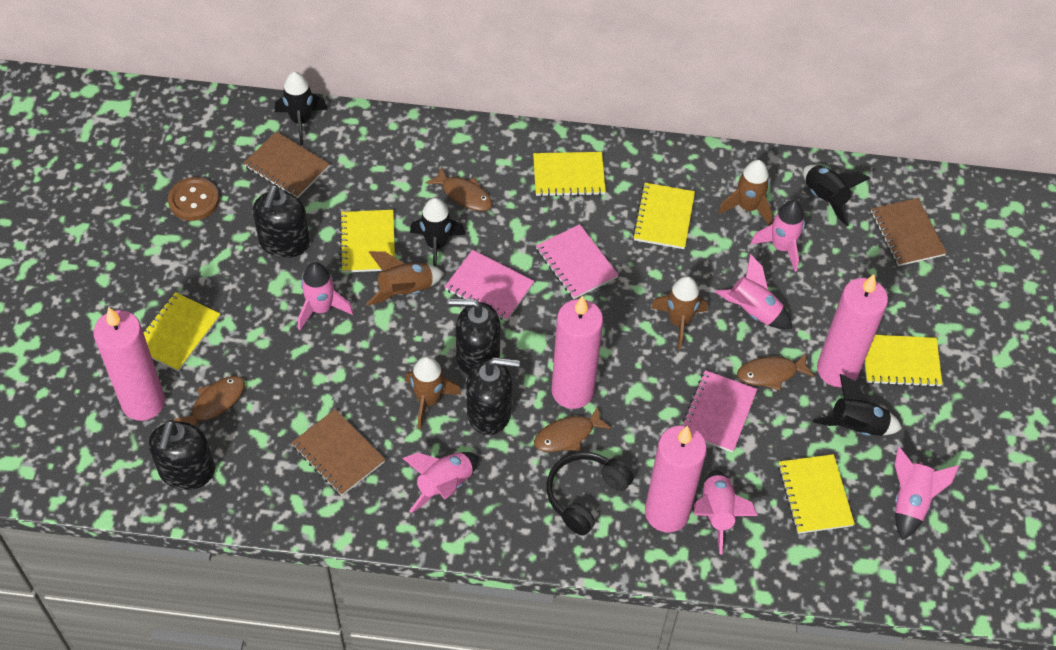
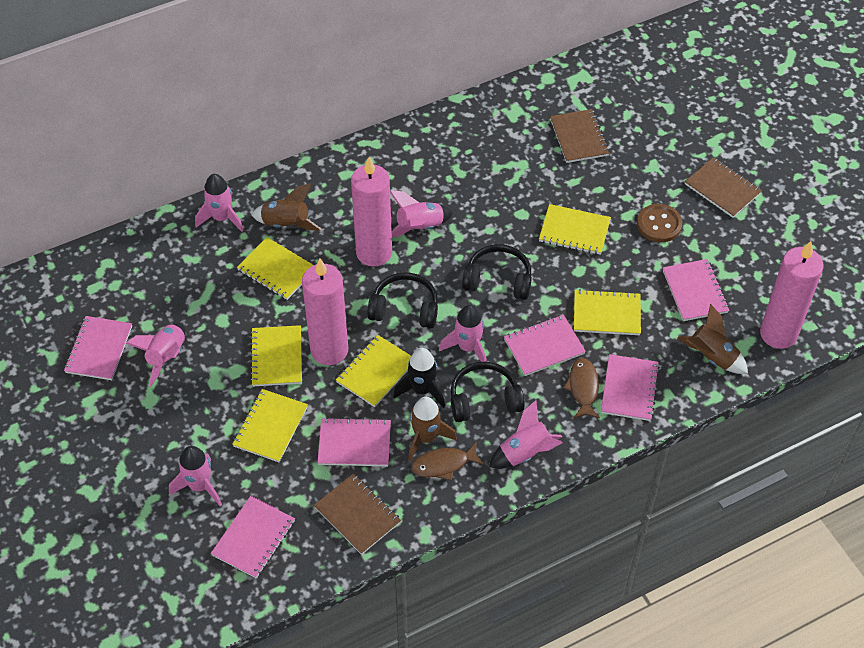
black headphones: 1 -> 3
black rocket: 4 -> 1
black soap dispenser: 4 -> 0
brown fish: 4 -> 2
brown rocket: 4 -> 3
pink candle: 4 -> 3
pink notebook: 3 -> 6

